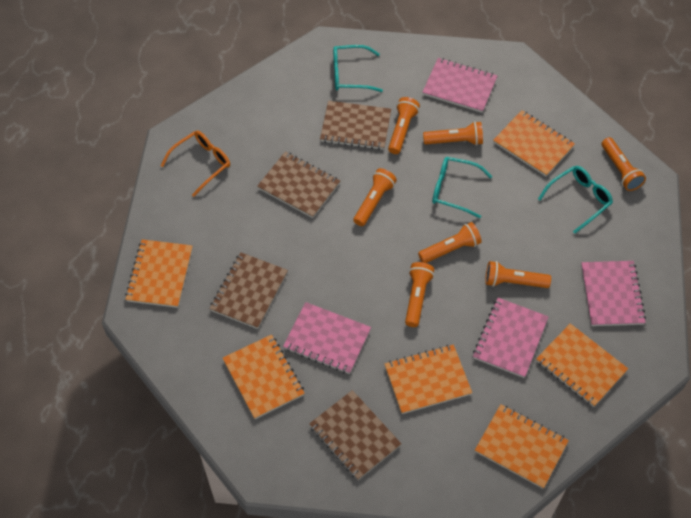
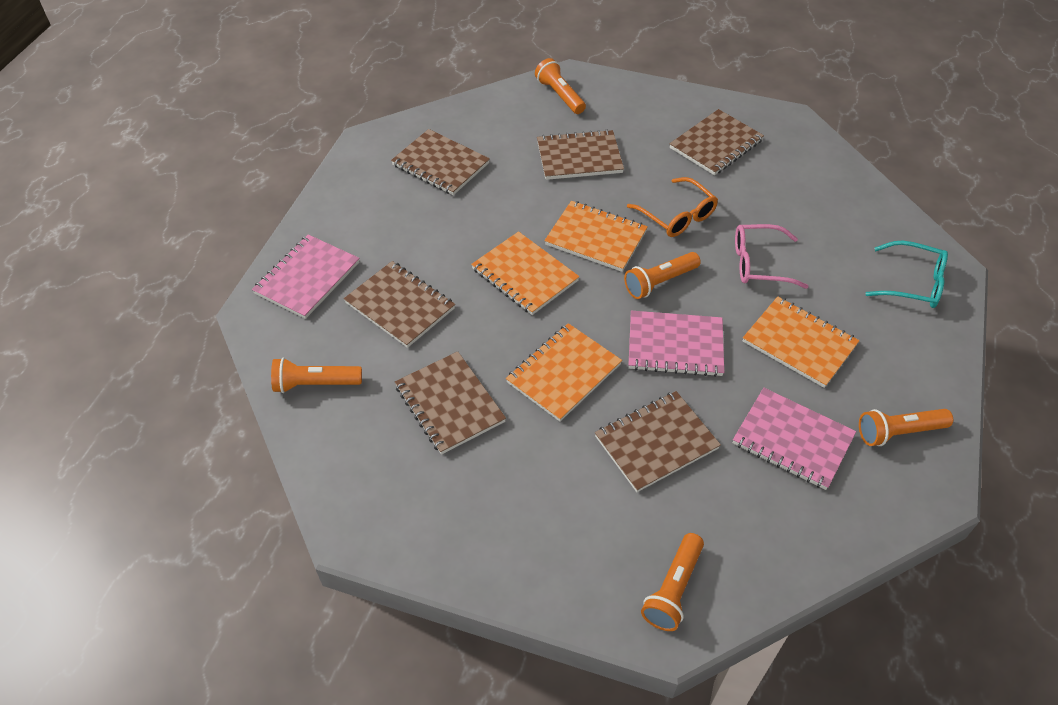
brown notebook: 4 -> 6
orange flashlight: 7 -> 5
orange notebook: 6 -> 4
pink glasses: 0 -> 1
pink notebook: 4 -> 3
turquoise glasses: 3 -> 1

